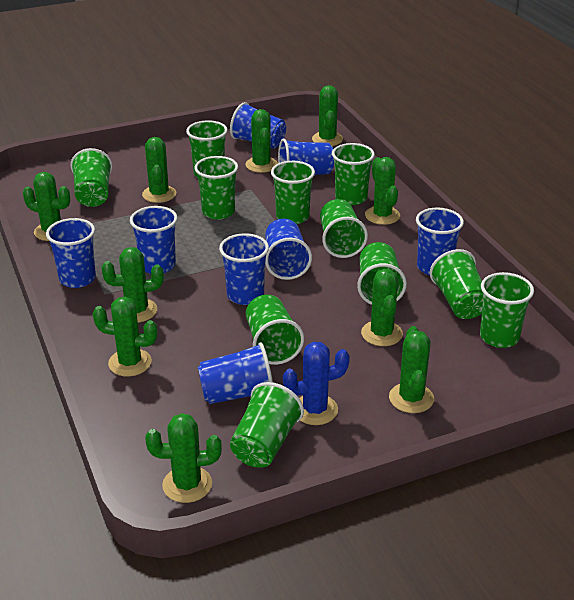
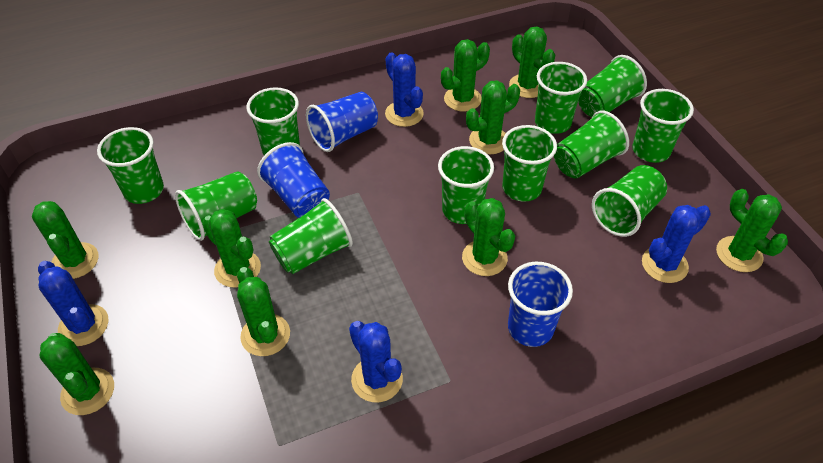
blue cactus: 1 -> 4
blue cup: 8 -> 3
green cactus: 10 -> 9

